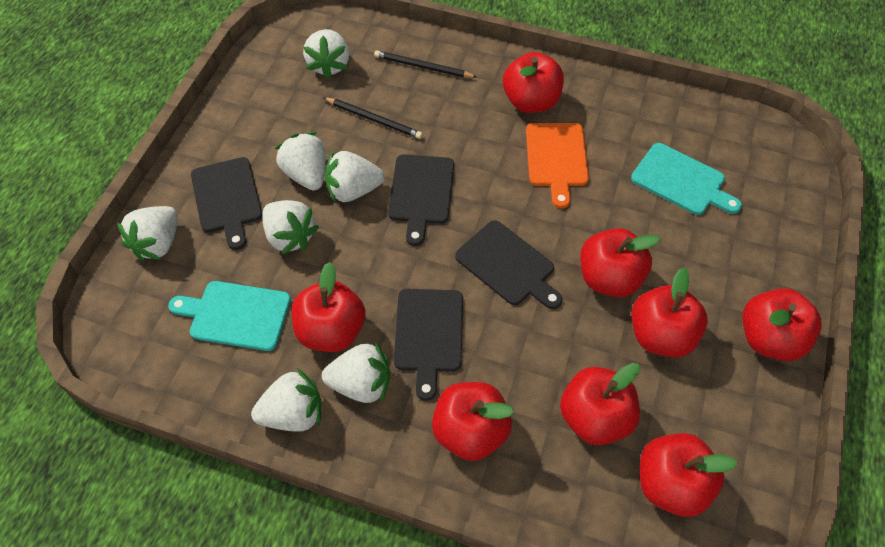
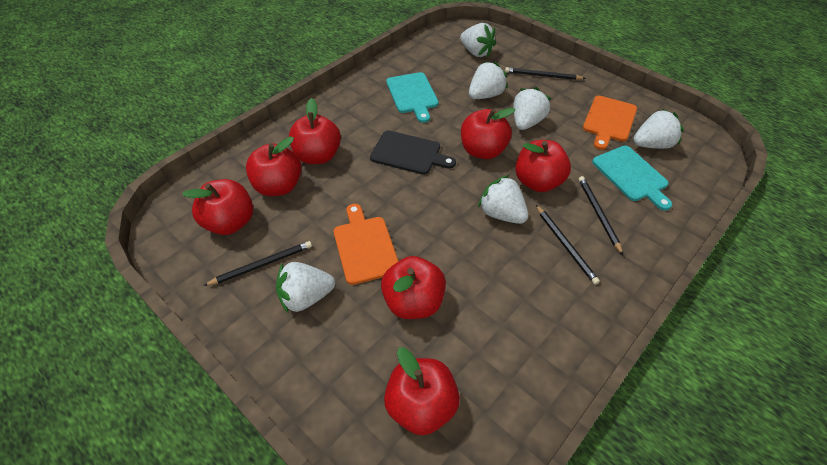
black cutting board: 4 -> 1
black pencil: 2 -> 4
orange cutting board: 1 -> 2
red apple: 8 -> 7
white strawberry: 7 -> 6

